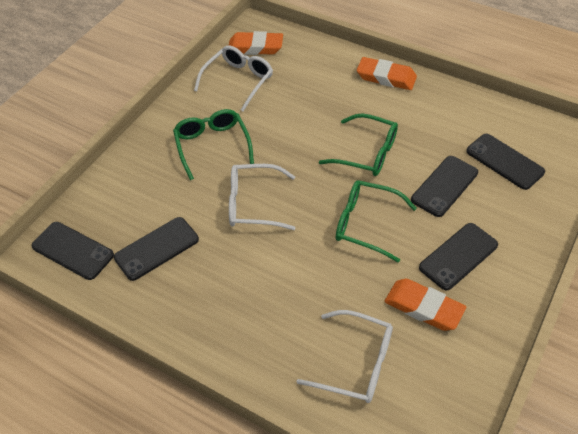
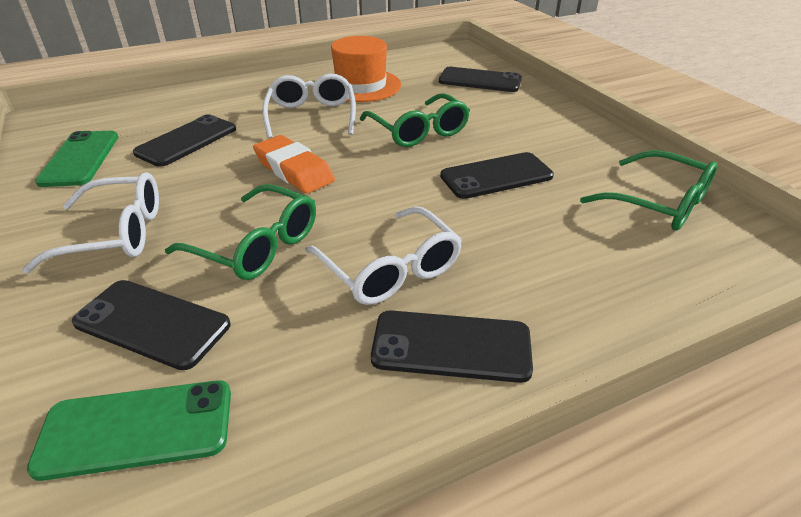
green phone: 0 -> 2
orange eraser: 3 -> 1
orange hat: 0 -> 1

